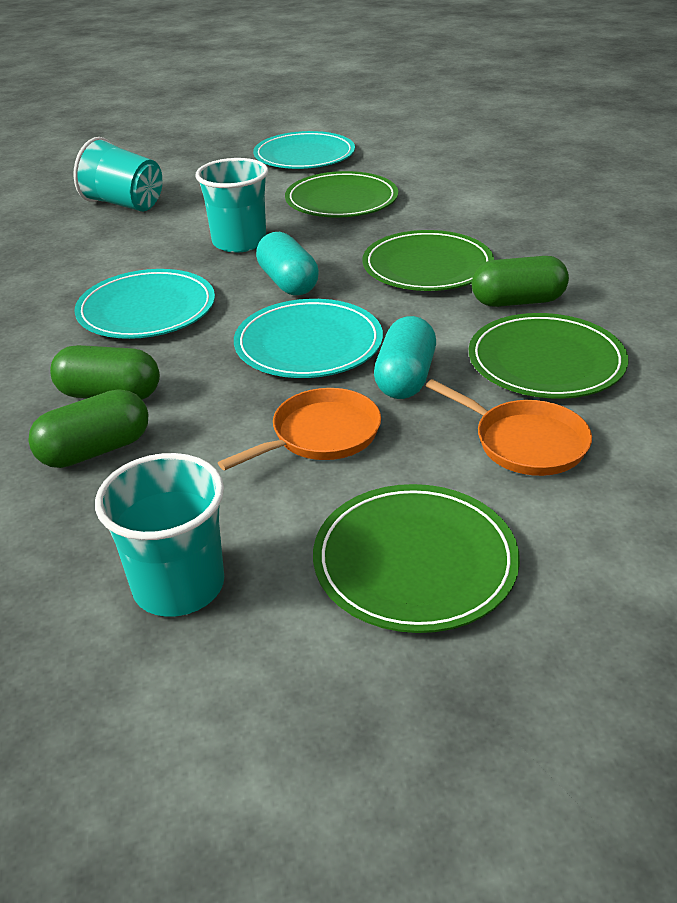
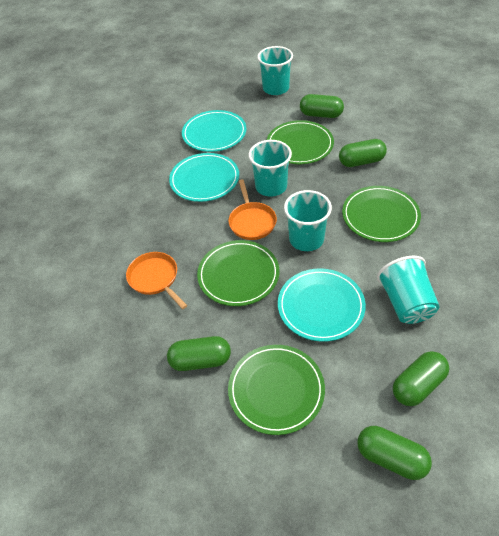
green capsule: 3 -> 5
turquoise capsule: 2 -> 0
turquoise cup: 3 -> 4

